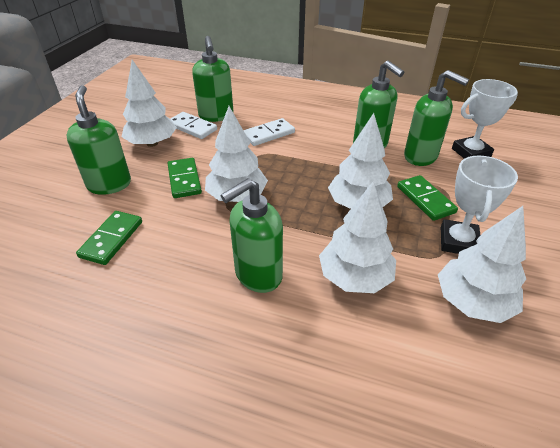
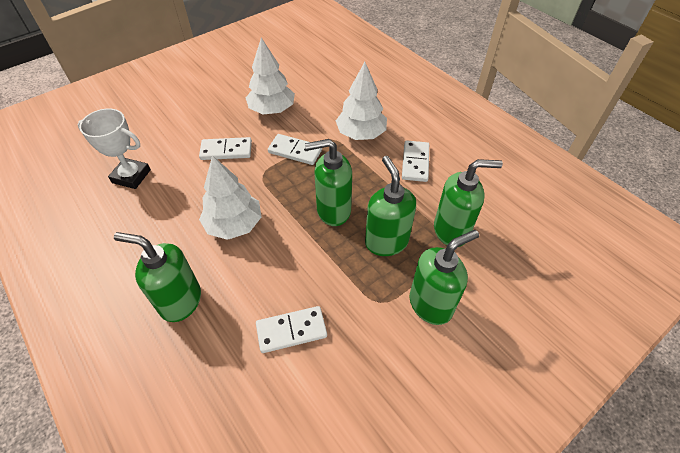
green domino: 3 -> 0
white domino: 2 -> 4
white tree: 5 -> 3
white trophy: 2 -> 1

